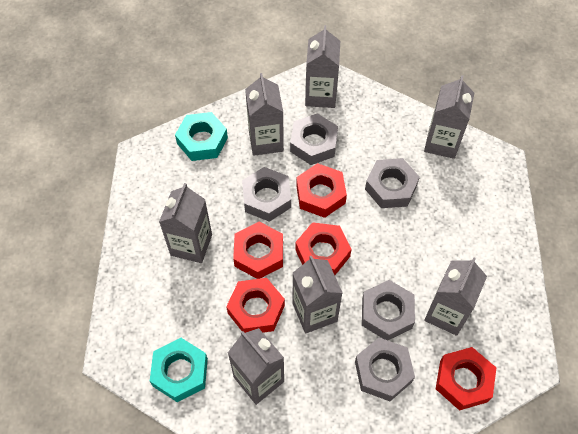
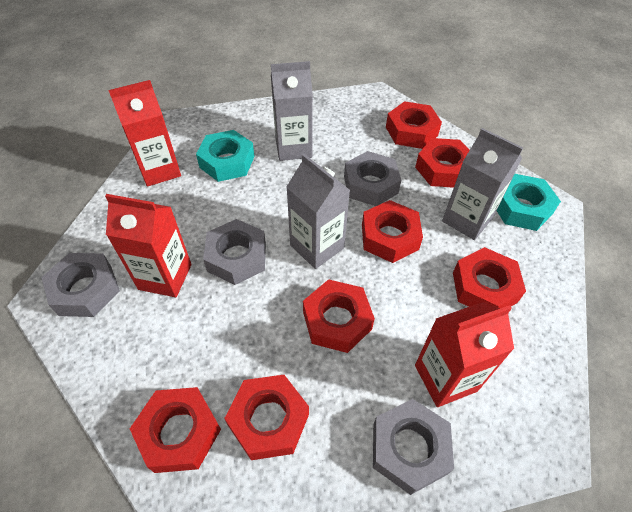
grey carton: 7 -> 3
grey nut: 5 -> 4
red carton: 0 -> 3
red nut: 5 -> 7

